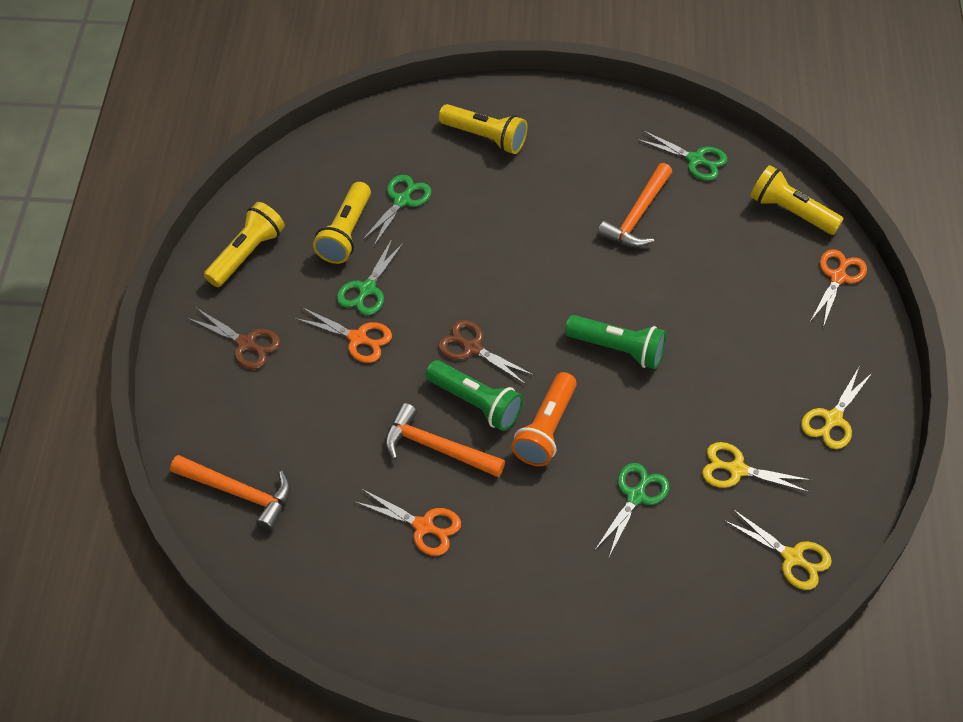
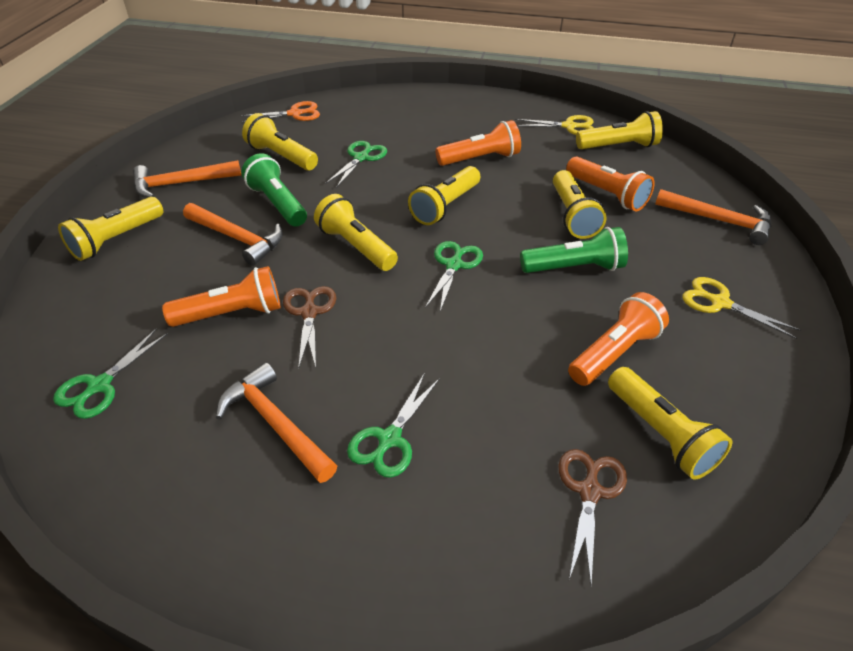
orange flashlight: 1 -> 4
orange hammer: 3 -> 4
orange scissors: 3 -> 1
yellow flashlight: 4 -> 7
yellow scissors: 3 -> 2

